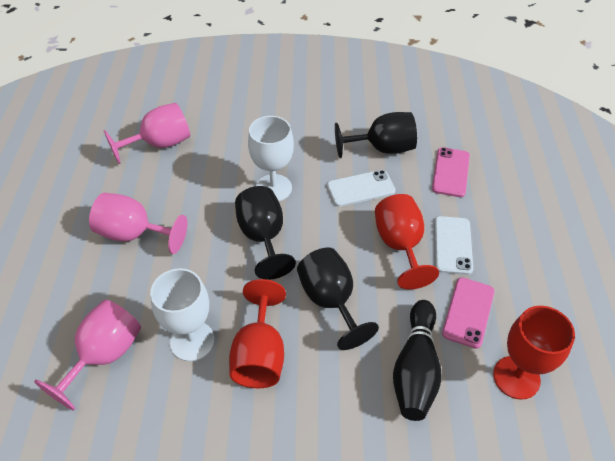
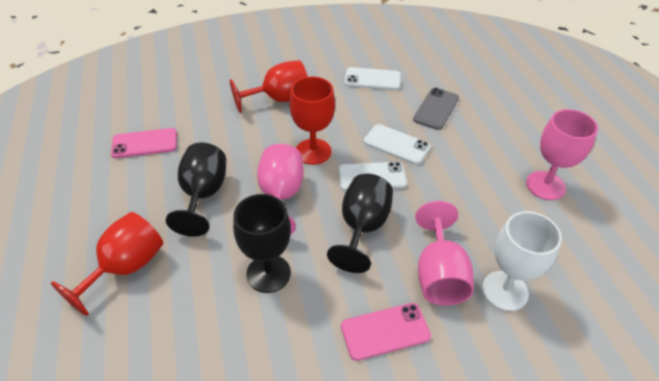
black bowling pin: 1 -> 0
grey phone: 0 -> 1
white goblet: 2 -> 1
white phone: 2 -> 3

